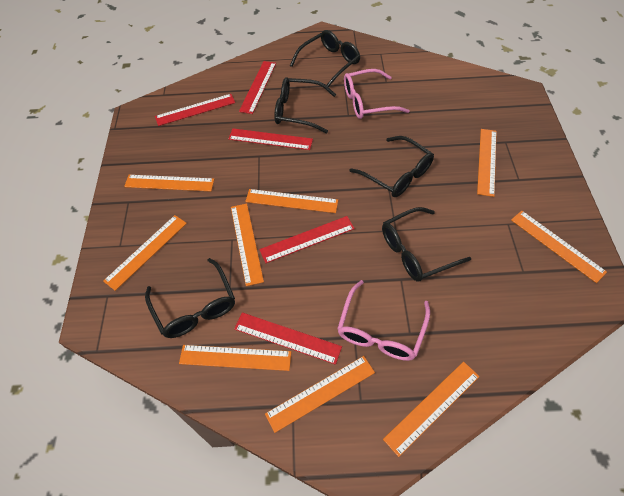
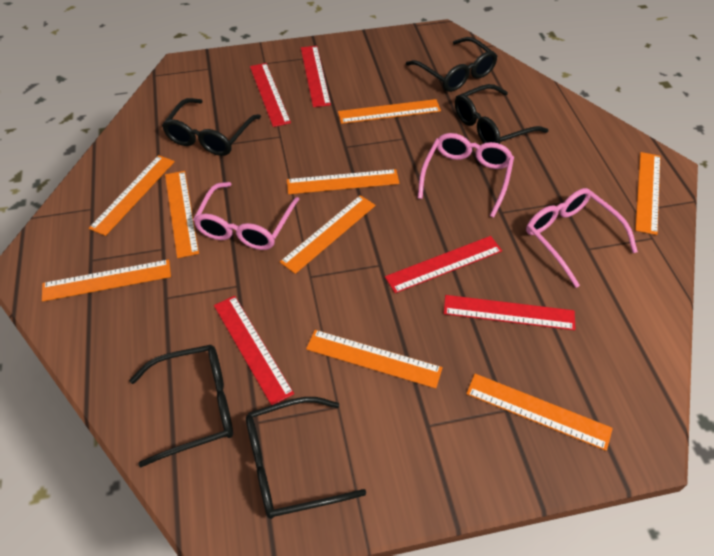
pink glasses: 2 -> 3

